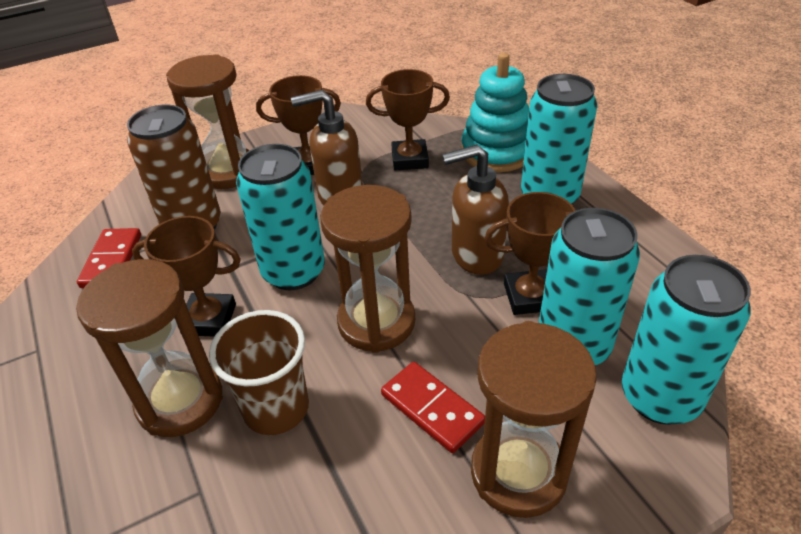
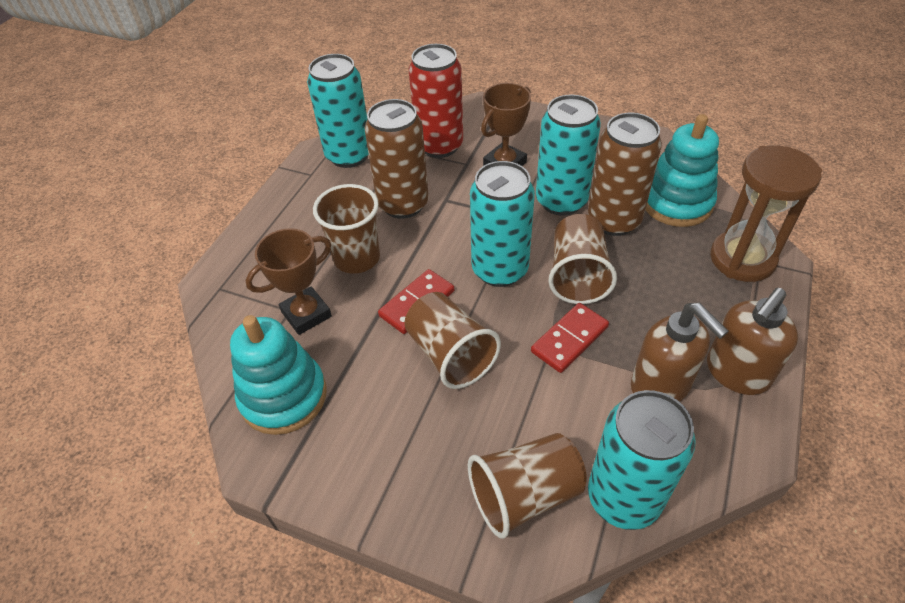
brown can: 1 -> 2
brown cup: 1 -> 4
brown hourglass: 4 -> 1
brown trophy: 4 -> 2
red can: 0 -> 1
turquoise stacking toy: 1 -> 2

